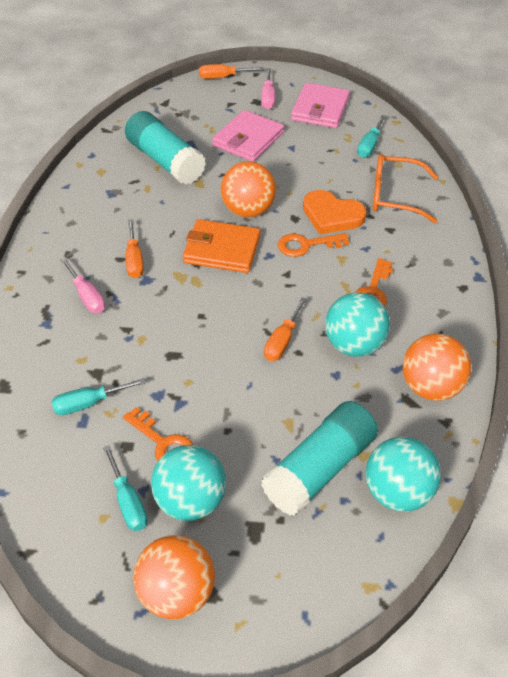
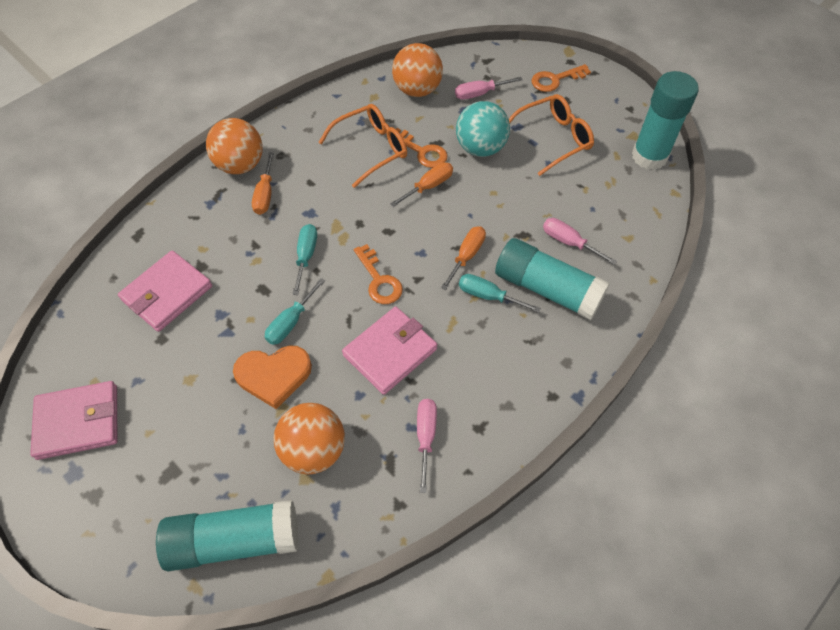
orange glasses: 1 -> 2
orange wallet: 1 -> 0
pink screwdriver: 2 -> 3
pink wallet: 2 -> 3
turquoise ball: 3 -> 1
turquoise glue stick: 2 -> 3

